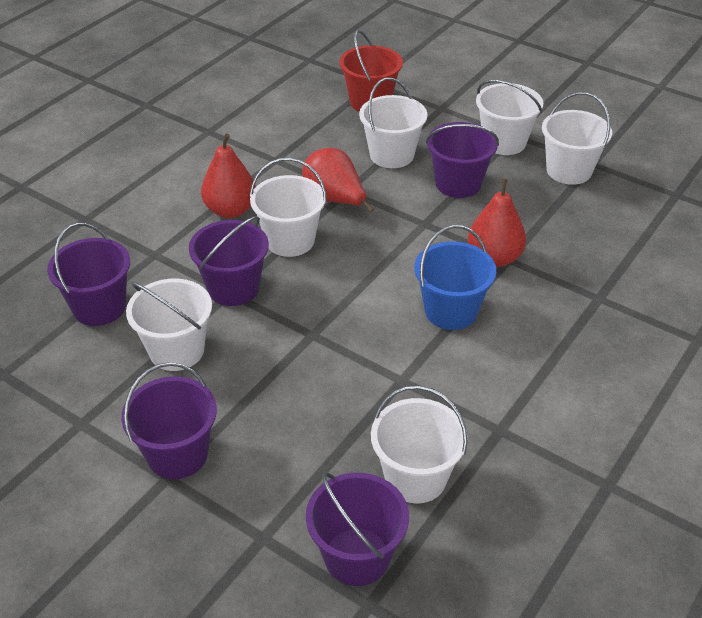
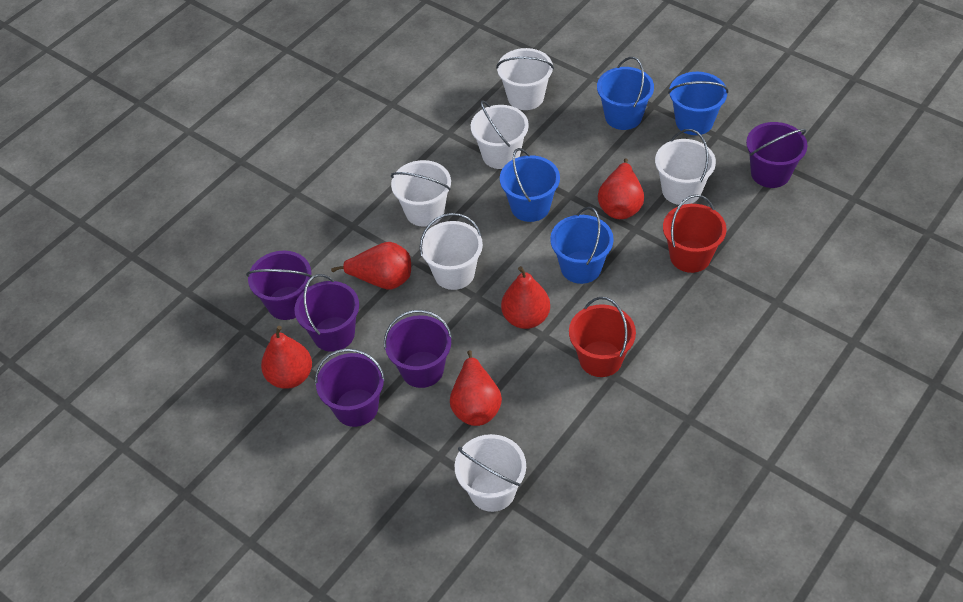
blue bucket: 1 -> 4
red bucket: 1 -> 2
red pear: 3 -> 5

